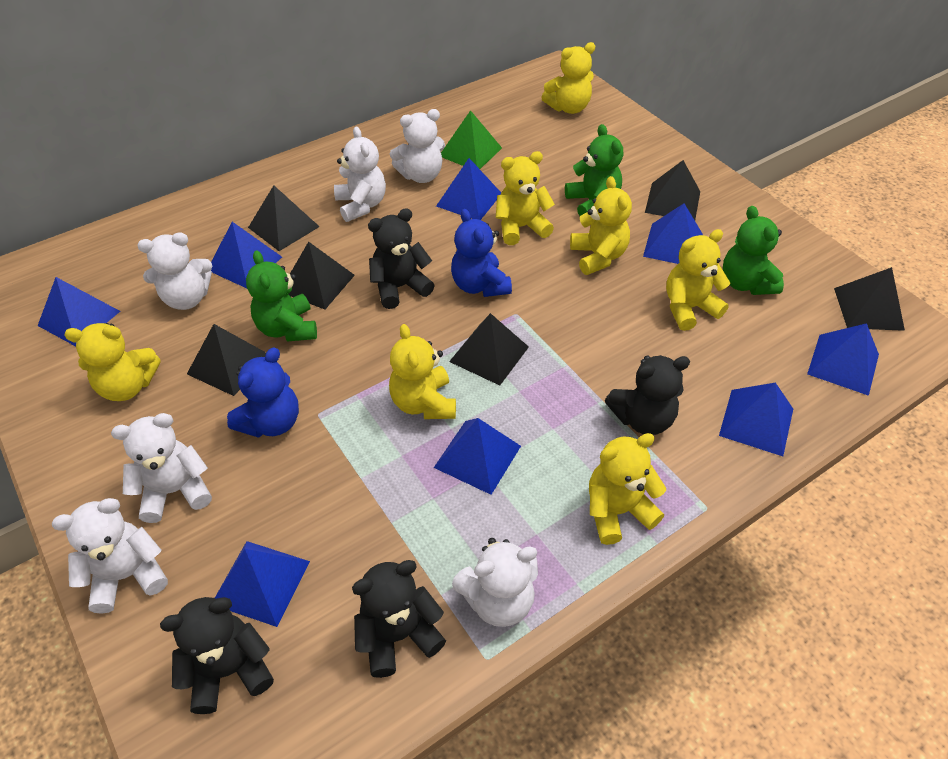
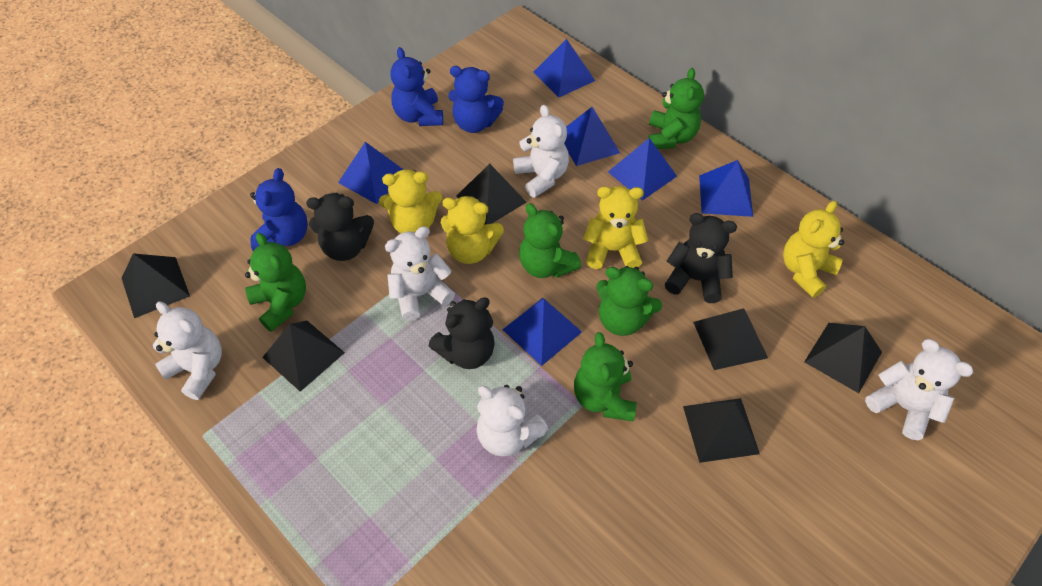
black teddy bear: 4 -> 3
blue pyramid: 8 -> 6
blue teddy bear: 2 -> 3
green pyramid: 1 -> 0
green teddy bear: 3 -> 5
white teddy bear: 6 -> 5
yellow teddy bear: 7 -> 4

